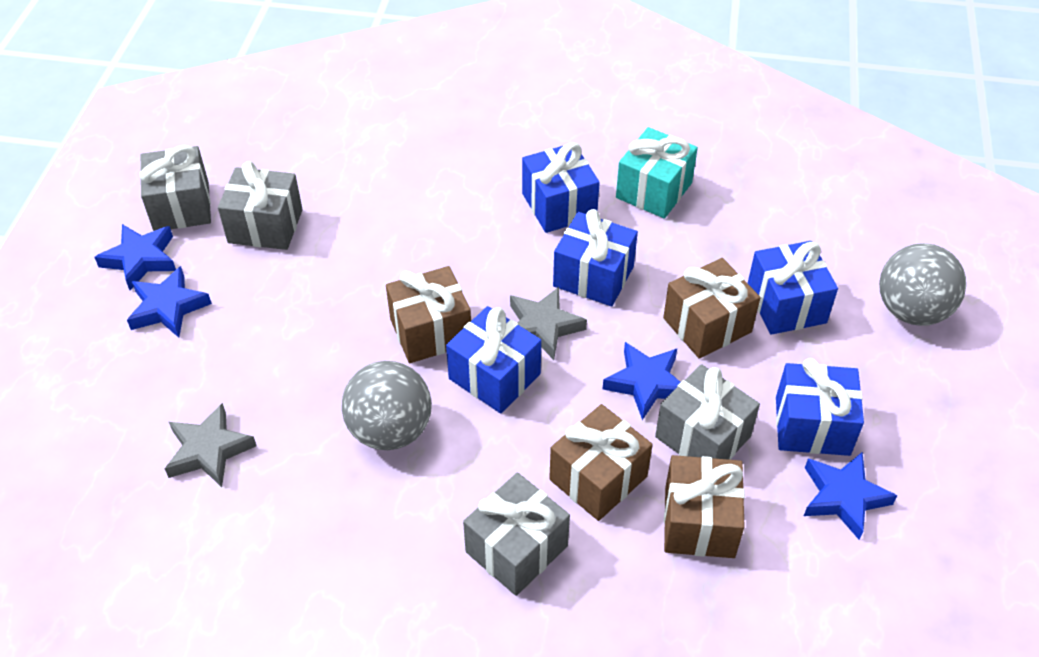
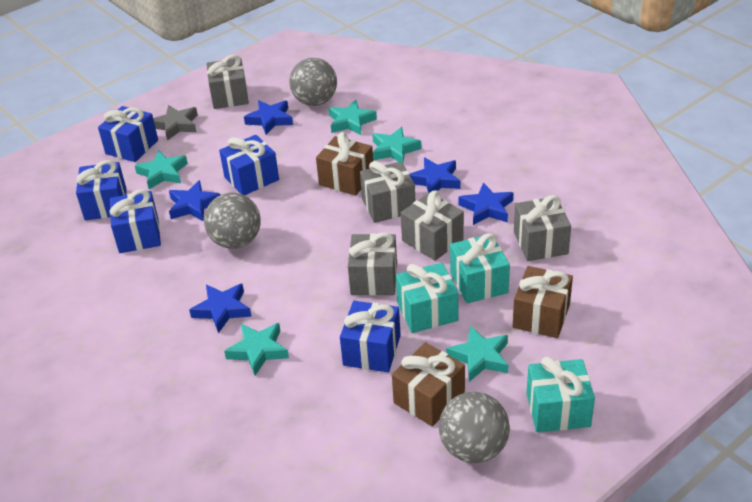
blue star: 4 -> 5
brown gift: 4 -> 3
grey ball: 2 -> 3
grey gift: 4 -> 5
grey star: 2 -> 1
turquoise gift: 1 -> 3
turquoise star: 0 -> 5

